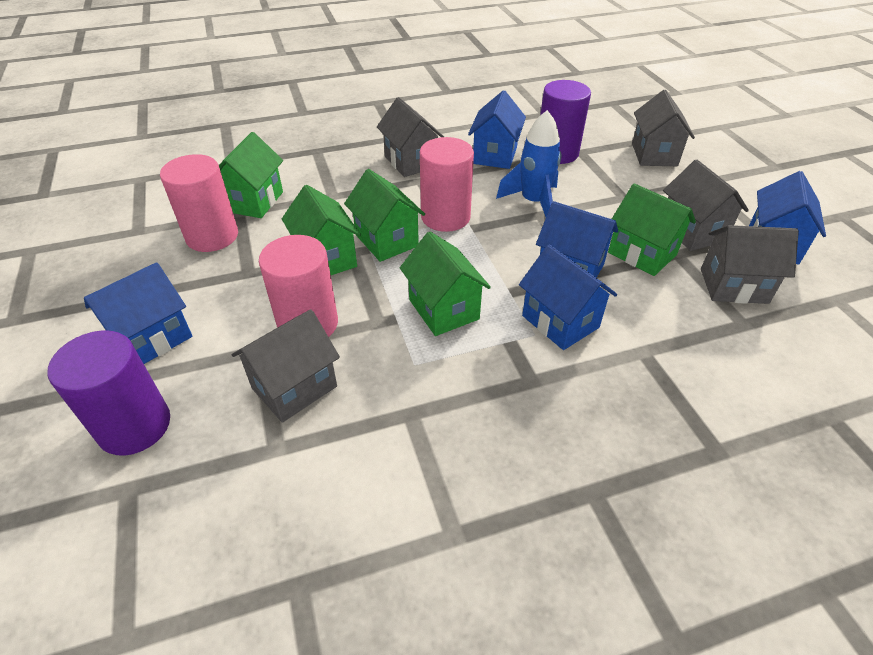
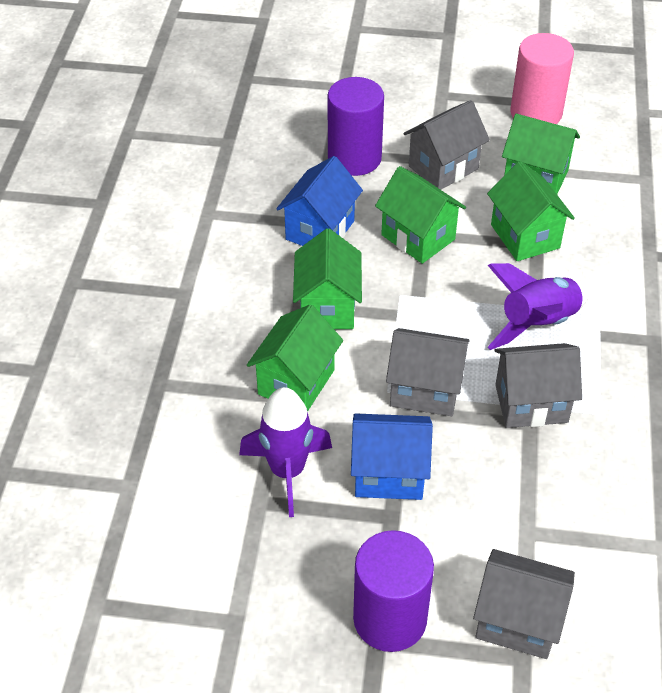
blue house: 5 -> 2
blue rocket: 1 -> 0
grey house: 5 -> 4
pink cylinder: 3 -> 1
purple rocket: 0 -> 2

